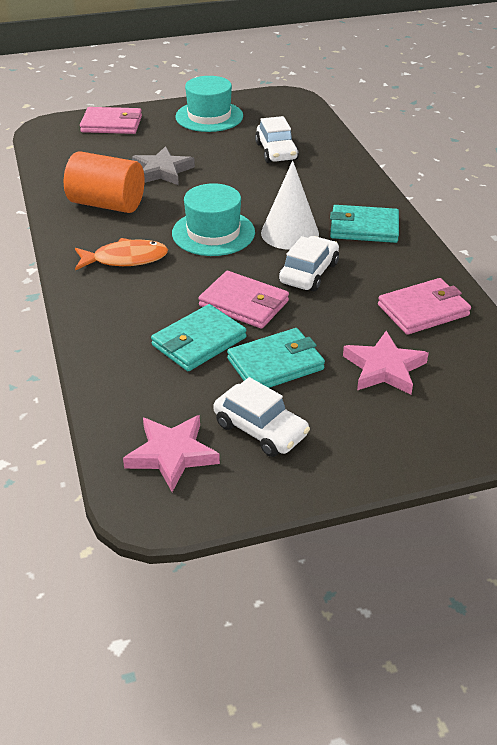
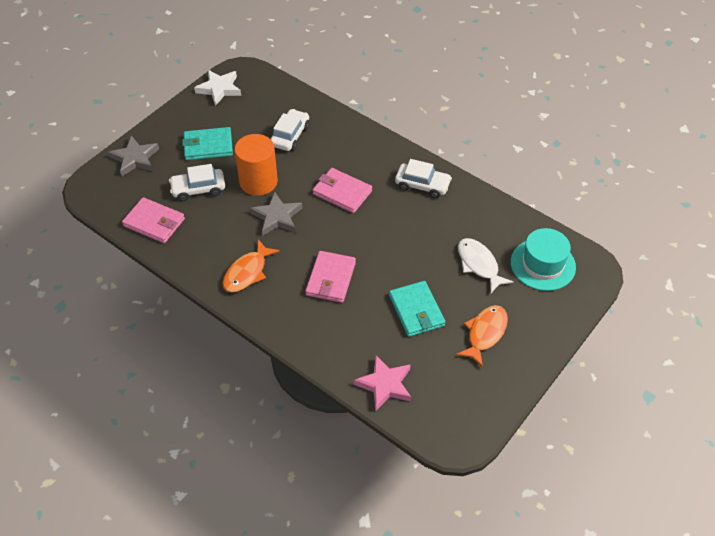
grey star: 1 -> 2
orange fish: 1 -> 2
pink star: 2 -> 1
turquoise hat: 2 -> 1
turquoise wallet: 3 -> 2
white cone: 1 -> 0
white fish: 0 -> 1
white star: 0 -> 1

